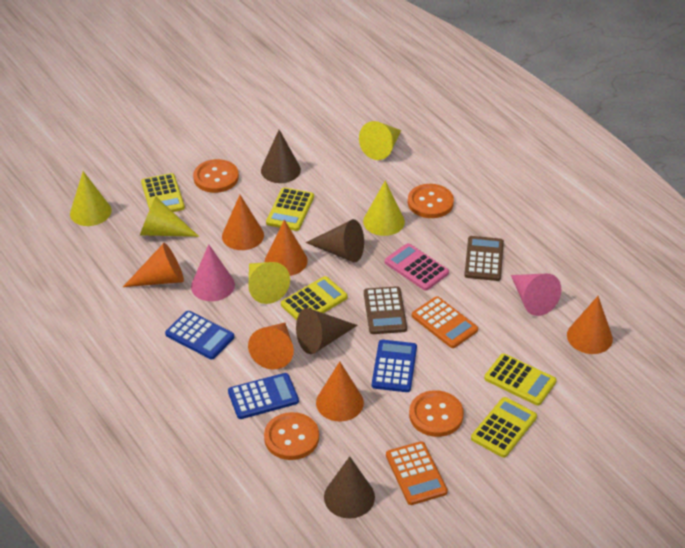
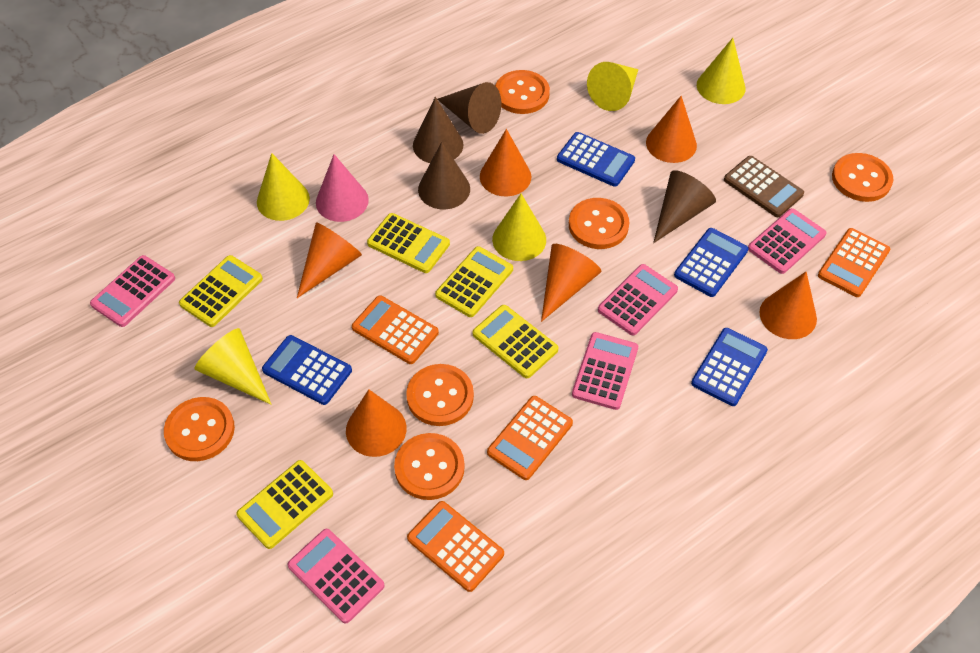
blue calculator: 3 -> 4
brown calculator: 2 -> 1
orange button: 4 -> 6
orange calculator: 2 -> 4
pink calculator: 1 -> 5
pink cone: 2 -> 1

